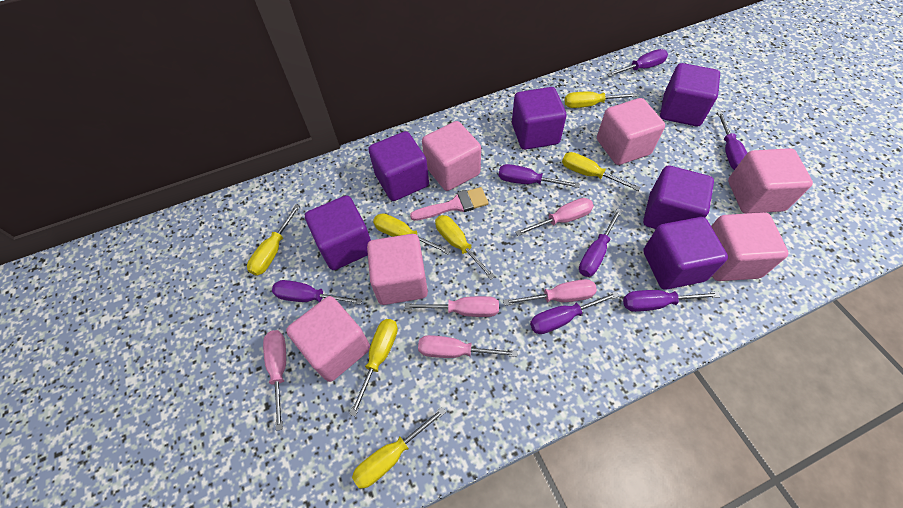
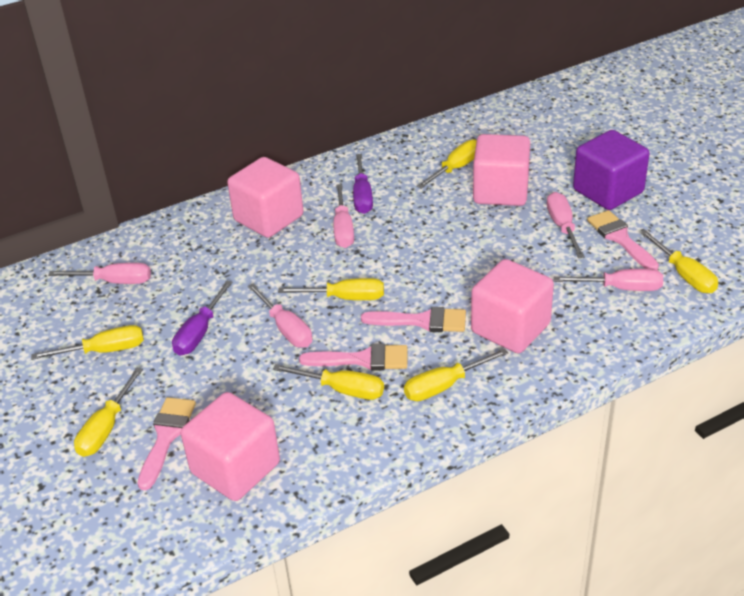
pink brush: 1 -> 4
pink cube: 6 -> 4
purple cube: 6 -> 1
purple screwdriver: 7 -> 2

